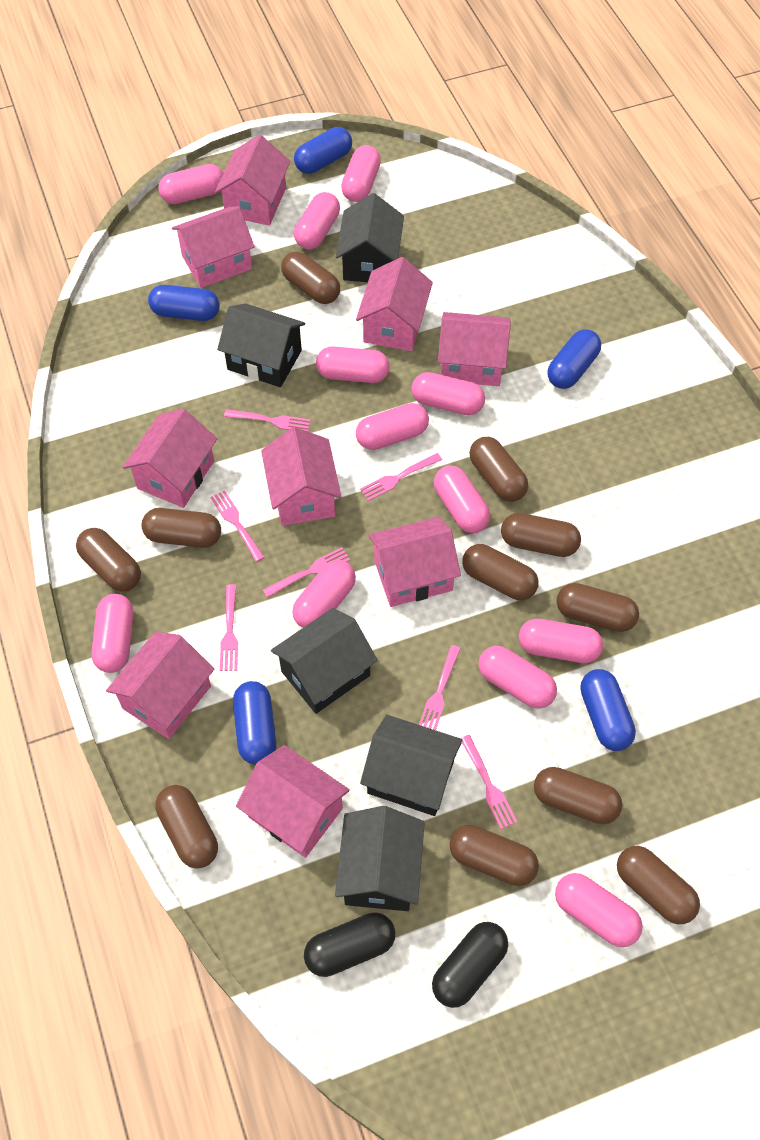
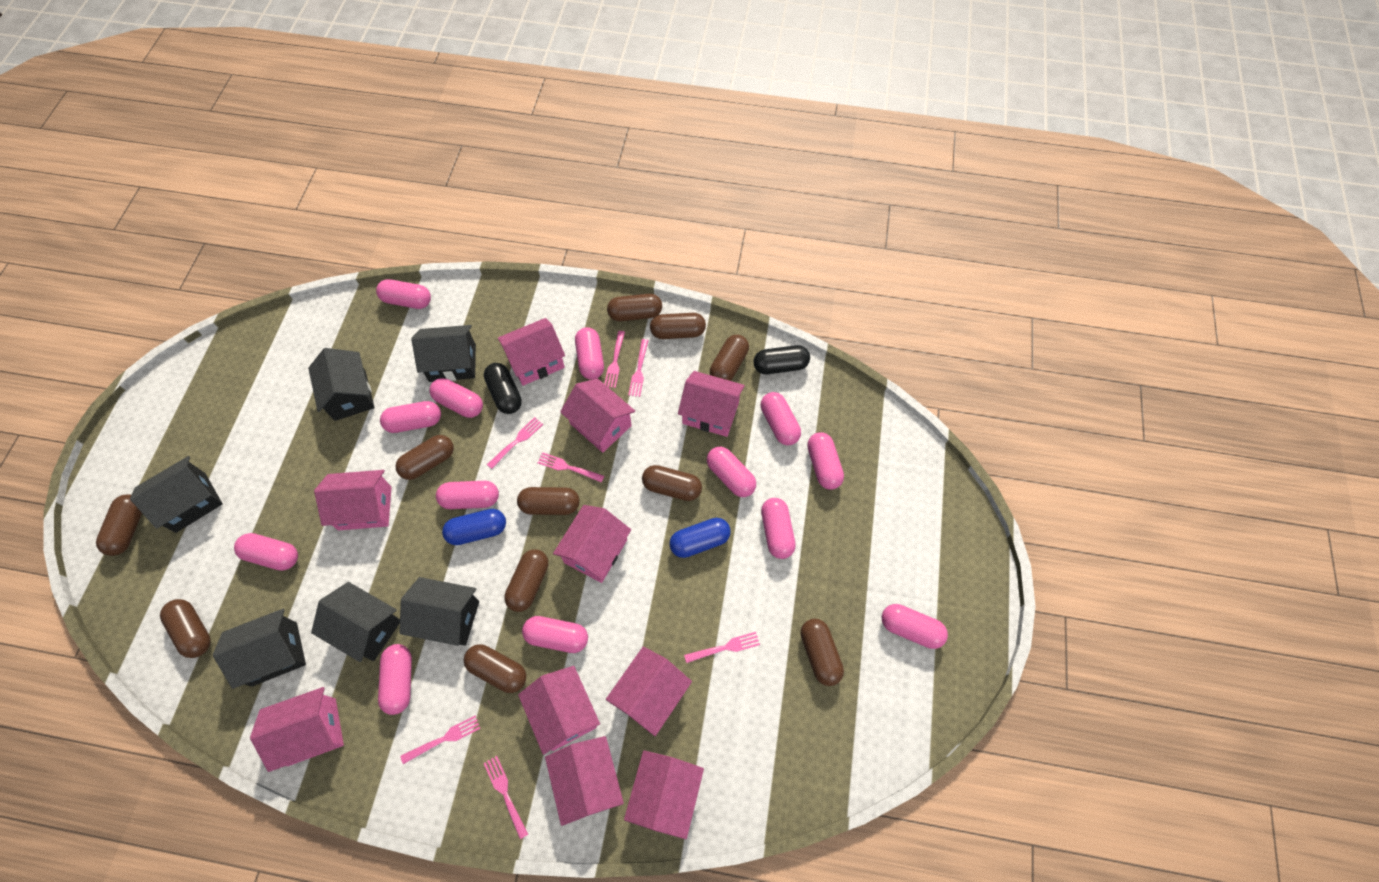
black house: 5 -> 6
blue capsule: 5 -> 2
pink capsule: 12 -> 13
pink house: 9 -> 10

